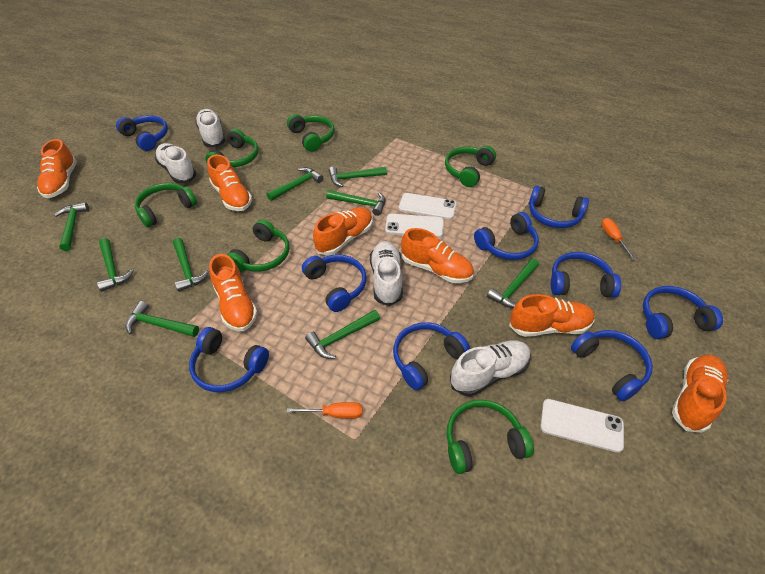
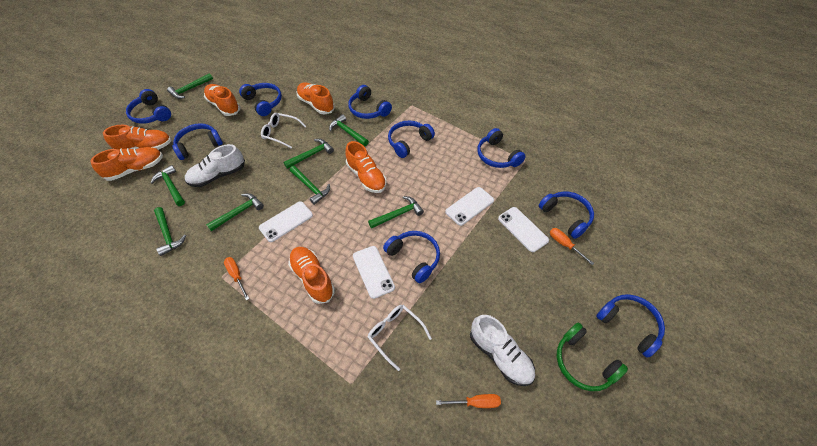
green hammer: 9 -> 8
green headphones: 6 -> 1
orange screwdriver: 2 -> 3
orange shoe: 7 -> 6
white glasses: 0 -> 2
white phone: 3 -> 4
white shoe: 4 -> 2

